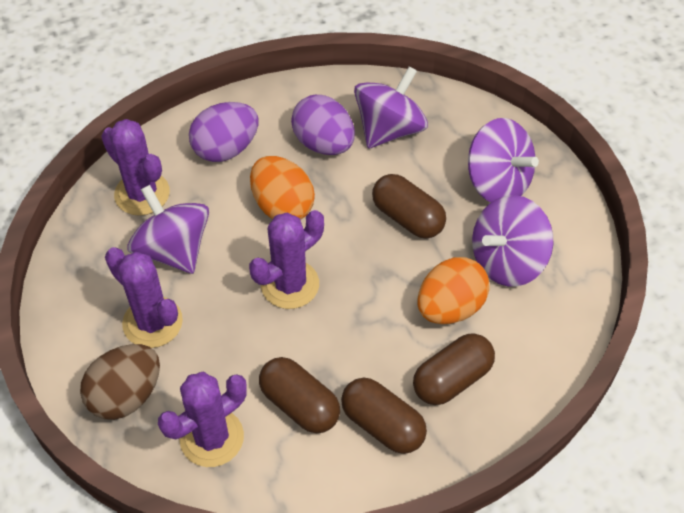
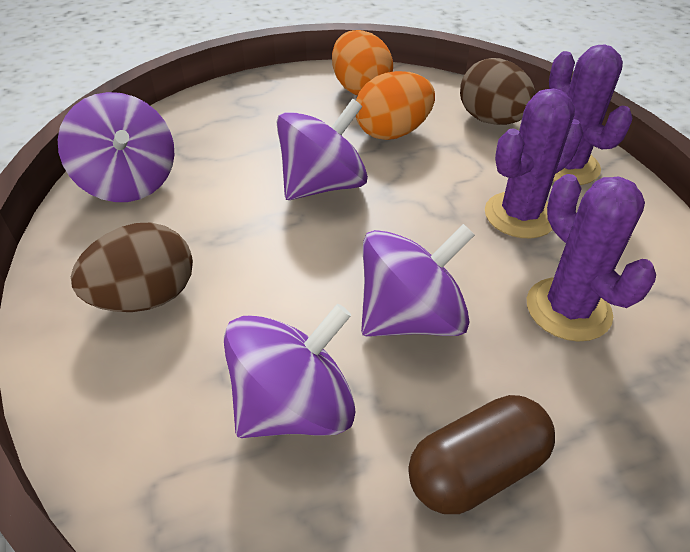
brown capsule: 4 -> 1
brown egg: 1 -> 2
purple cactus: 4 -> 3
purple egg: 2 -> 0

